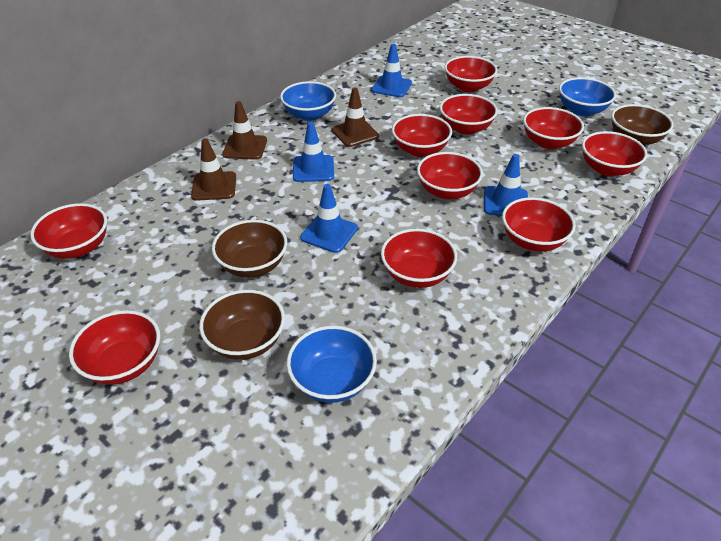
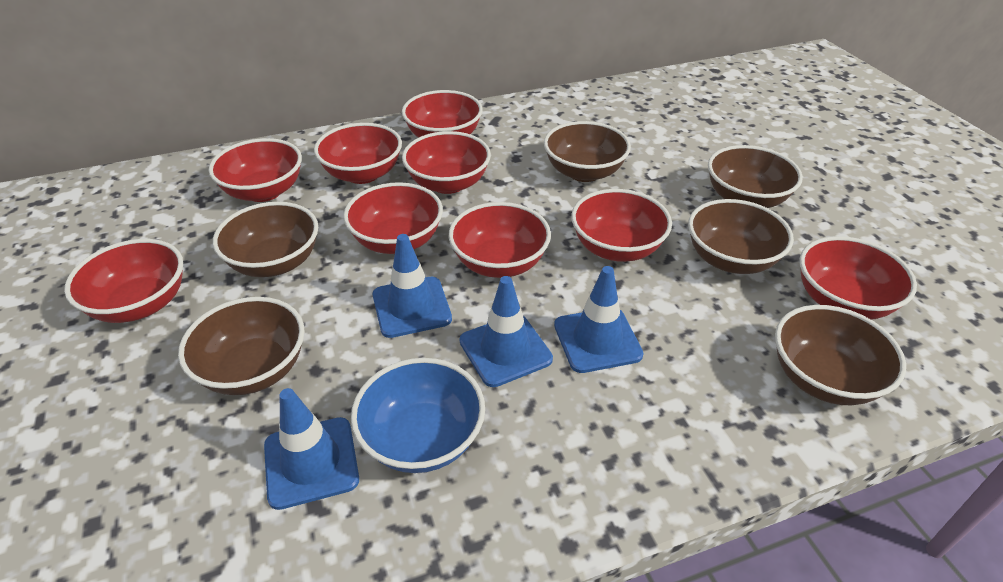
blue bowl: 3 -> 1
brown bowl: 3 -> 6
brown traffic cone: 3 -> 0
red bowl: 10 -> 9

